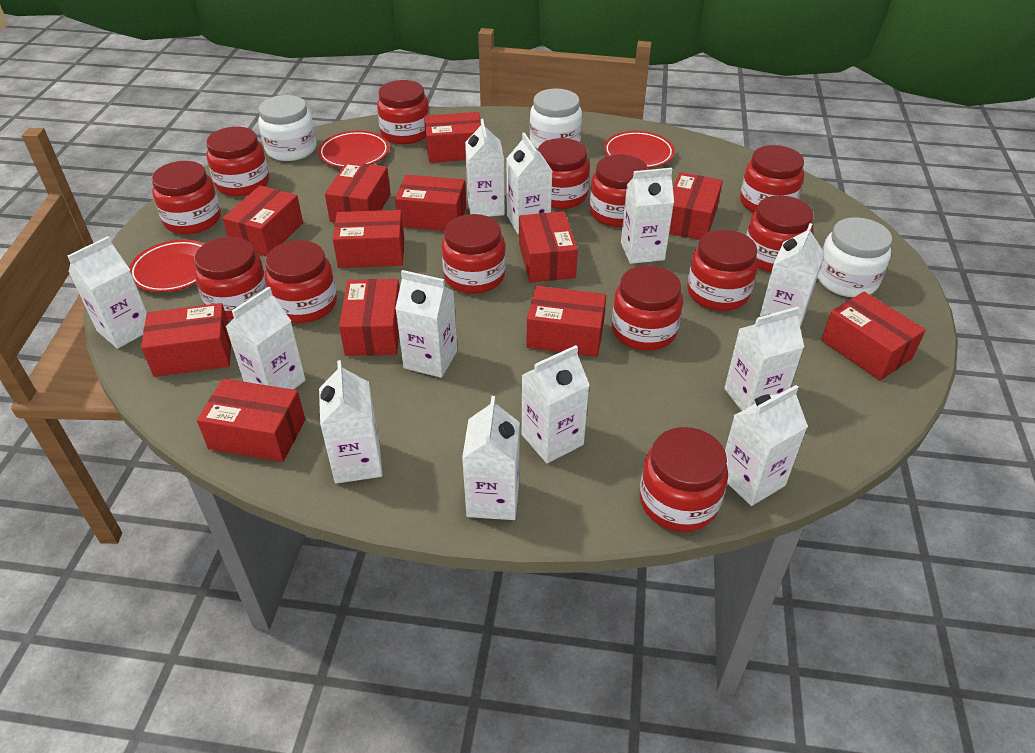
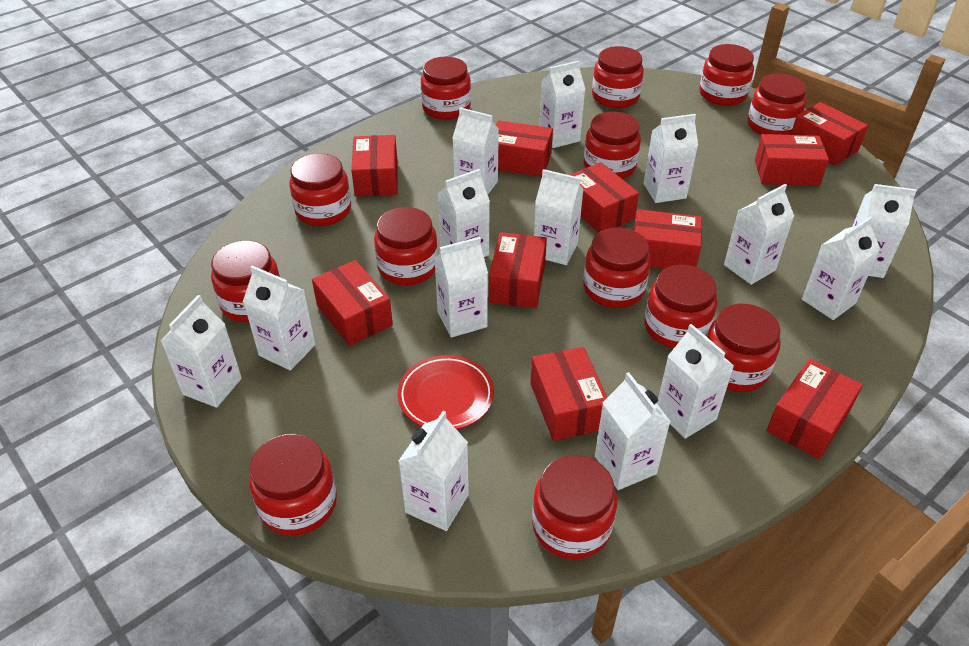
red box: 12 -> 10
red plate: 3 -> 1
white carton: 12 -> 14
white jar: 3 -> 0

